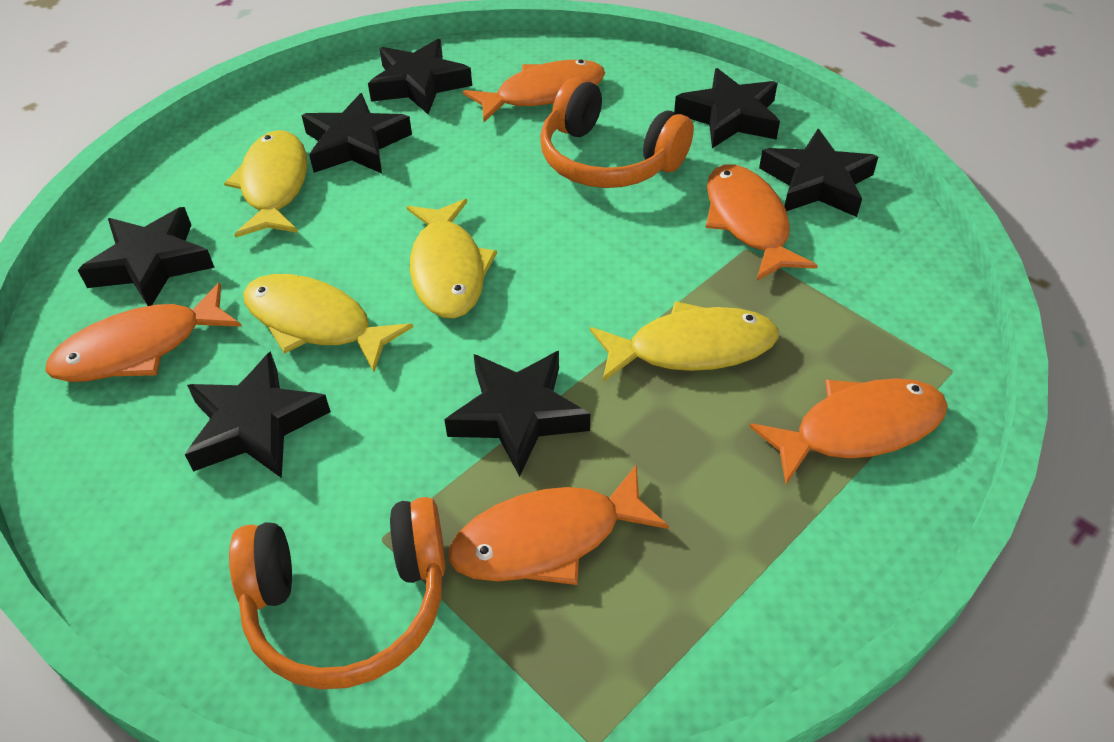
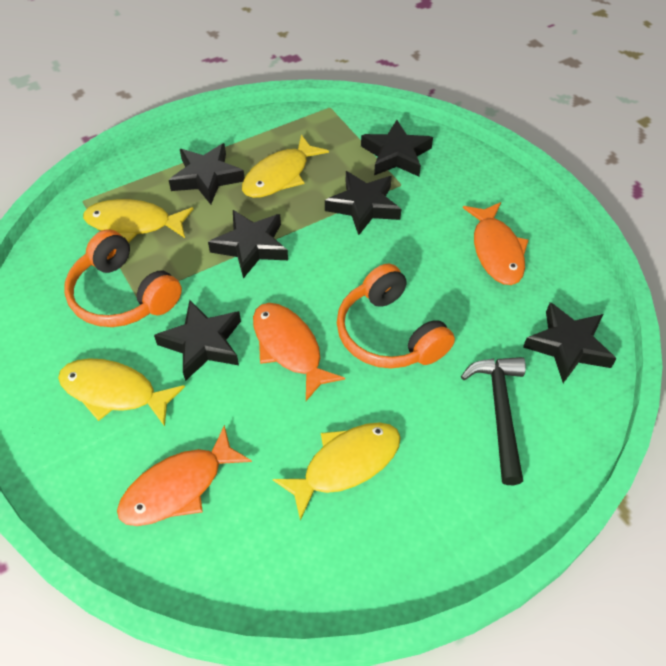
black hammer: 0 -> 1
black star: 7 -> 6
orange fish: 5 -> 3

